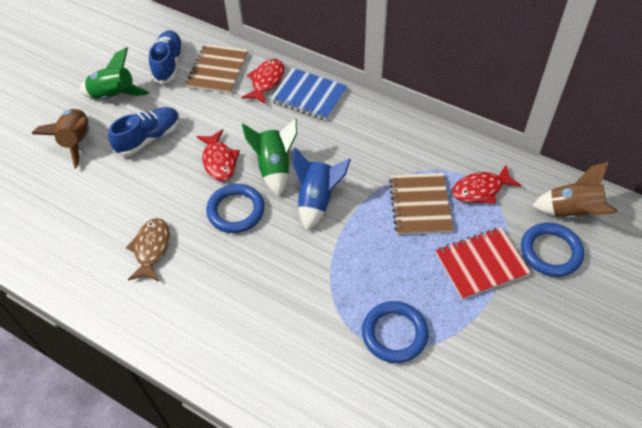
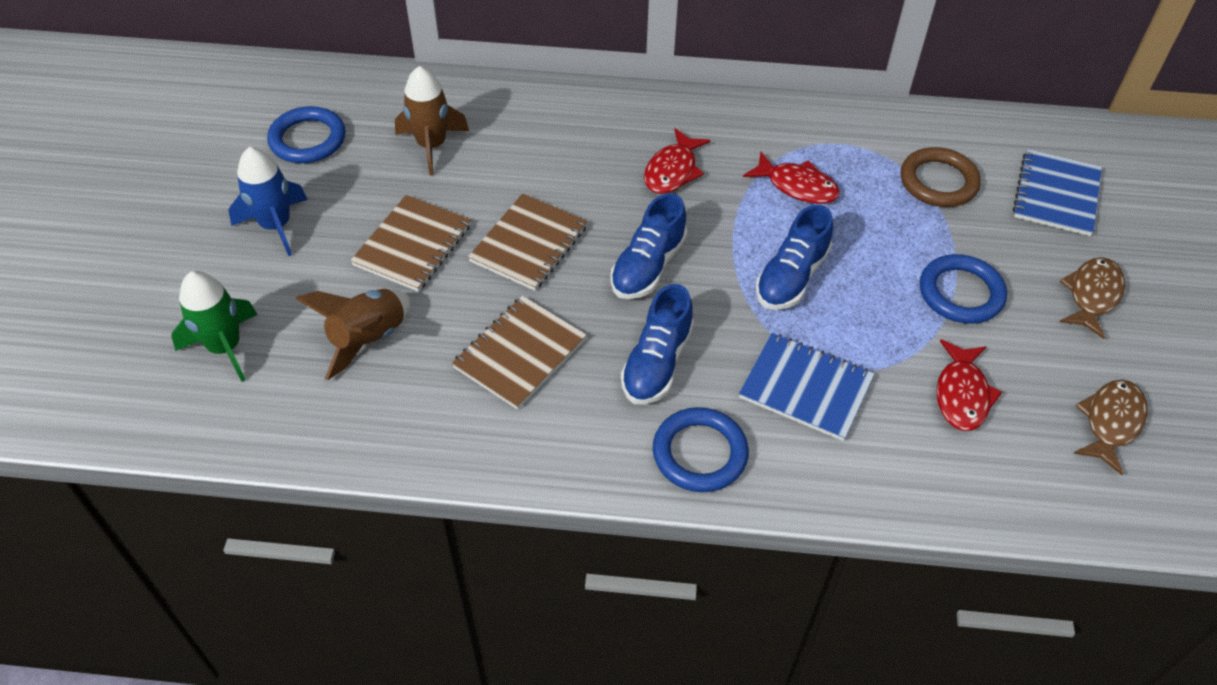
blue notebook: 1 -> 2
blue shoe: 2 -> 3
brown fish: 1 -> 2
brown notebook: 2 -> 3
brown ring: 0 -> 1
green rocket: 2 -> 1
red notebook: 1 -> 0

